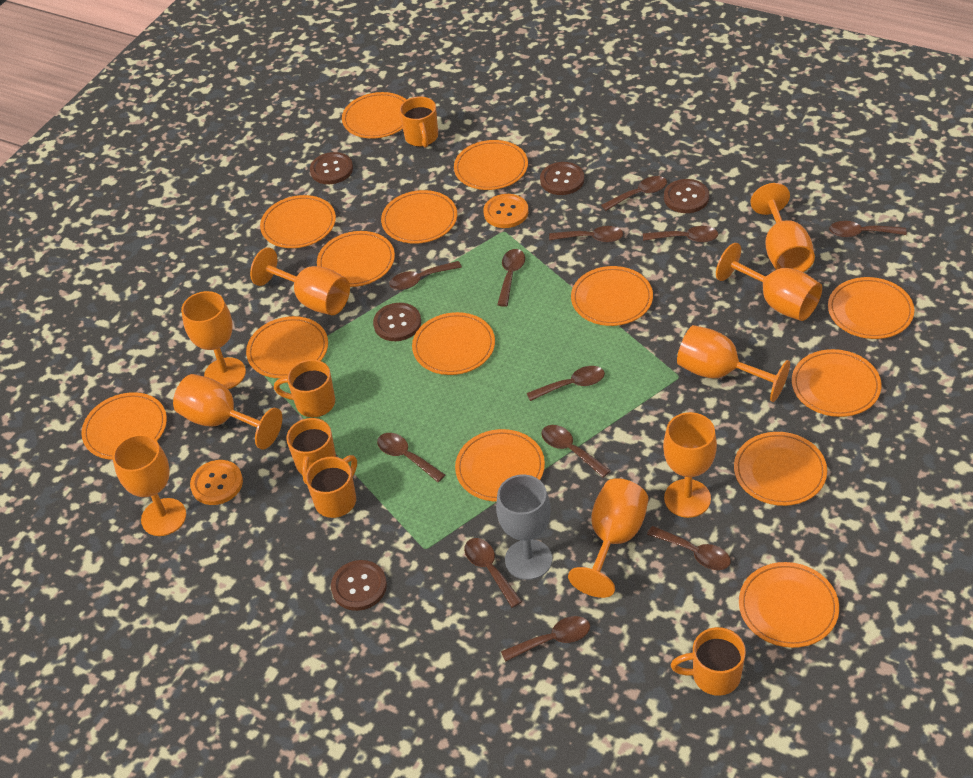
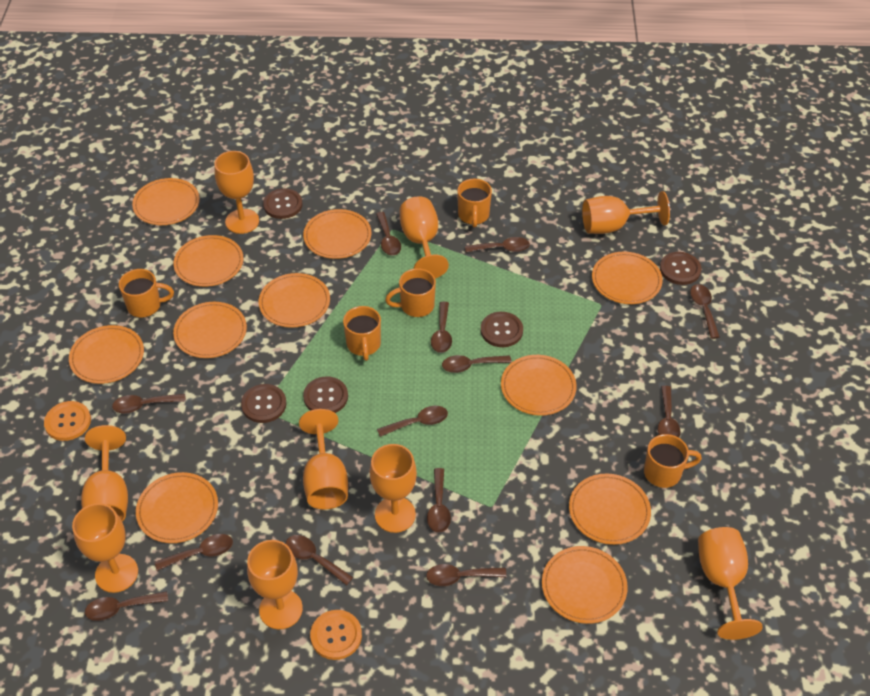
brown spoon: 12 -> 13
grey goblet: 1 -> 0
orange plate: 14 -> 11

